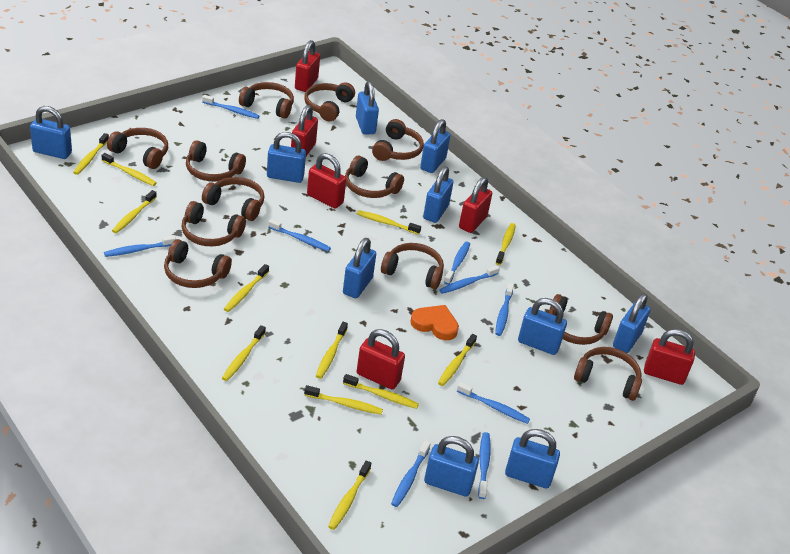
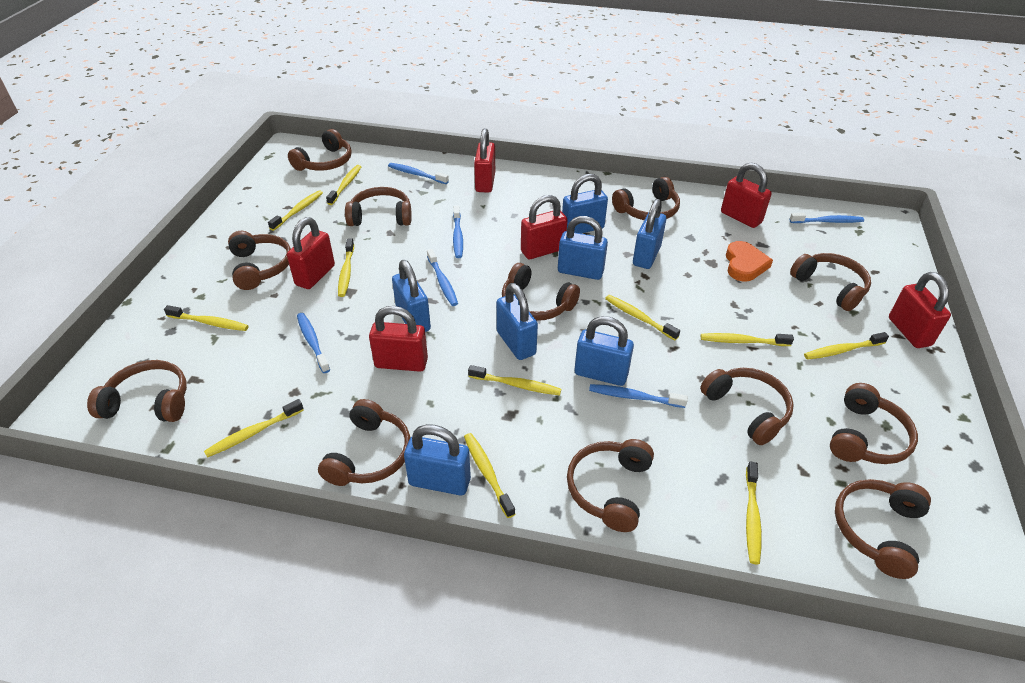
blue padlock: 10 -> 7
blue toothbrush: 9 -> 6
yellow toothbrush: 12 -> 11

